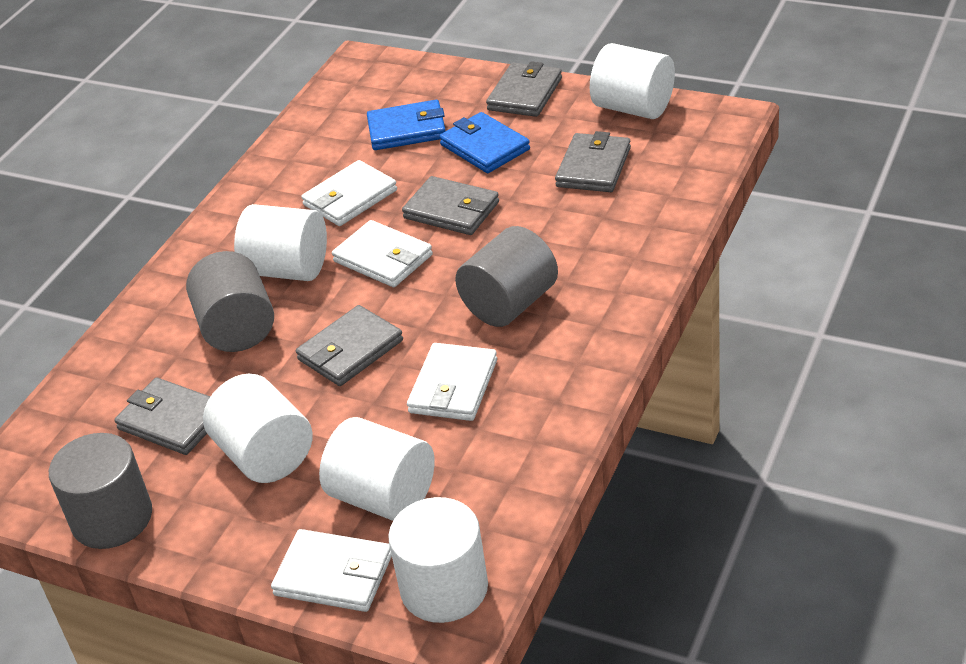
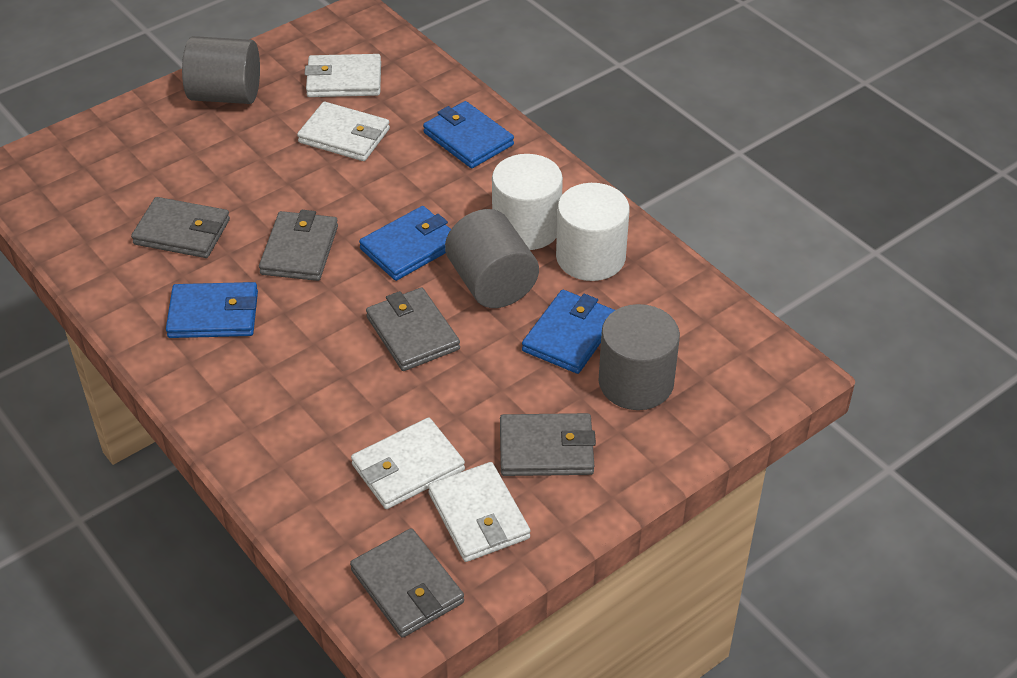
blue wallet: 2 -> 4
white cylinder: 5 -> 2

